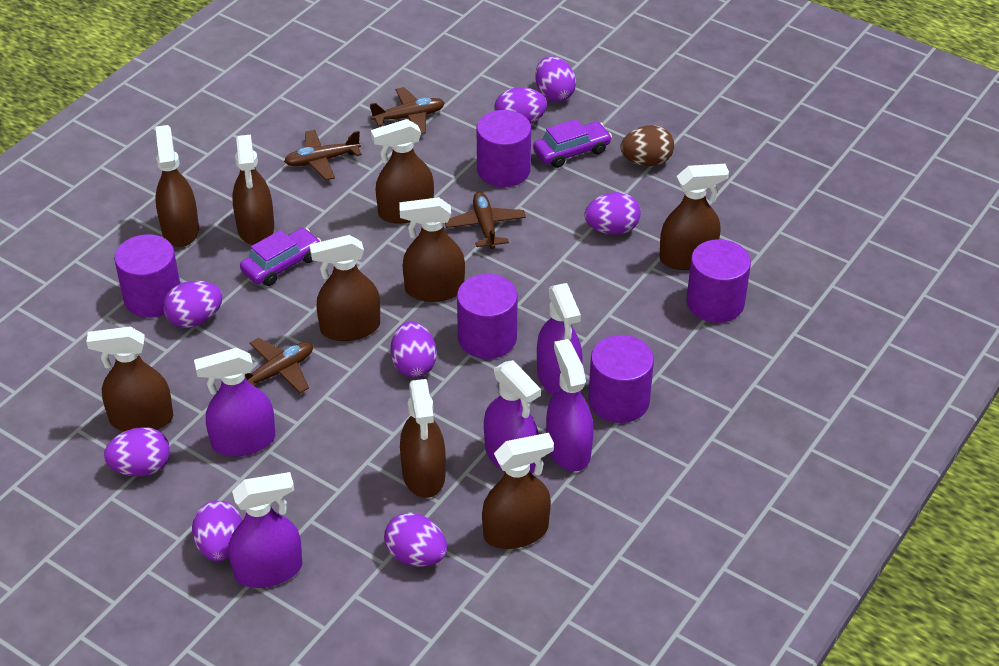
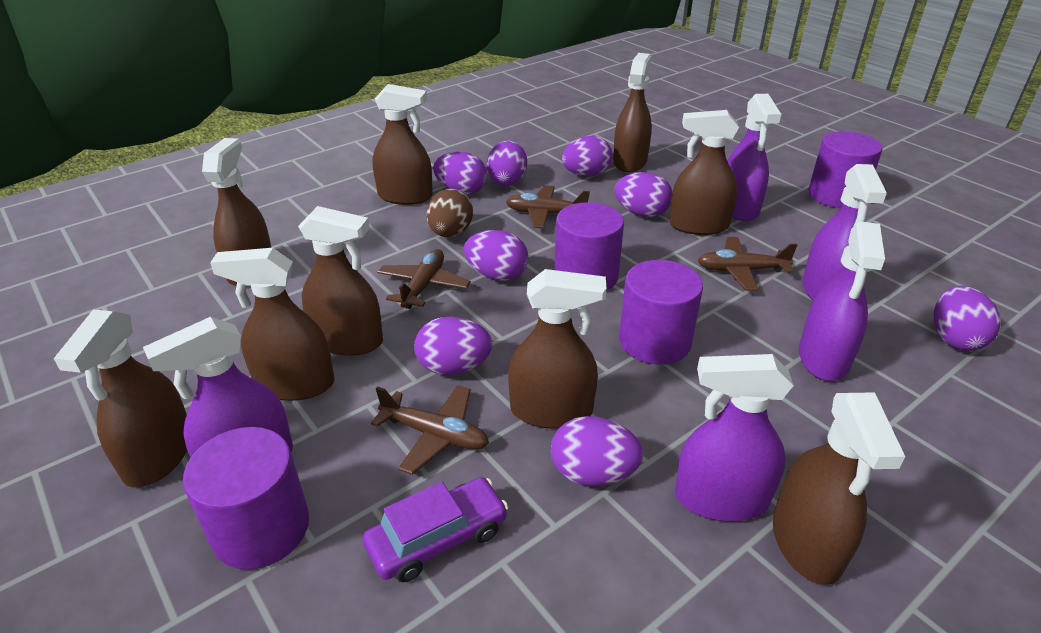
purple car: 2 -> 1
purple cylinder: 5 -> 4

